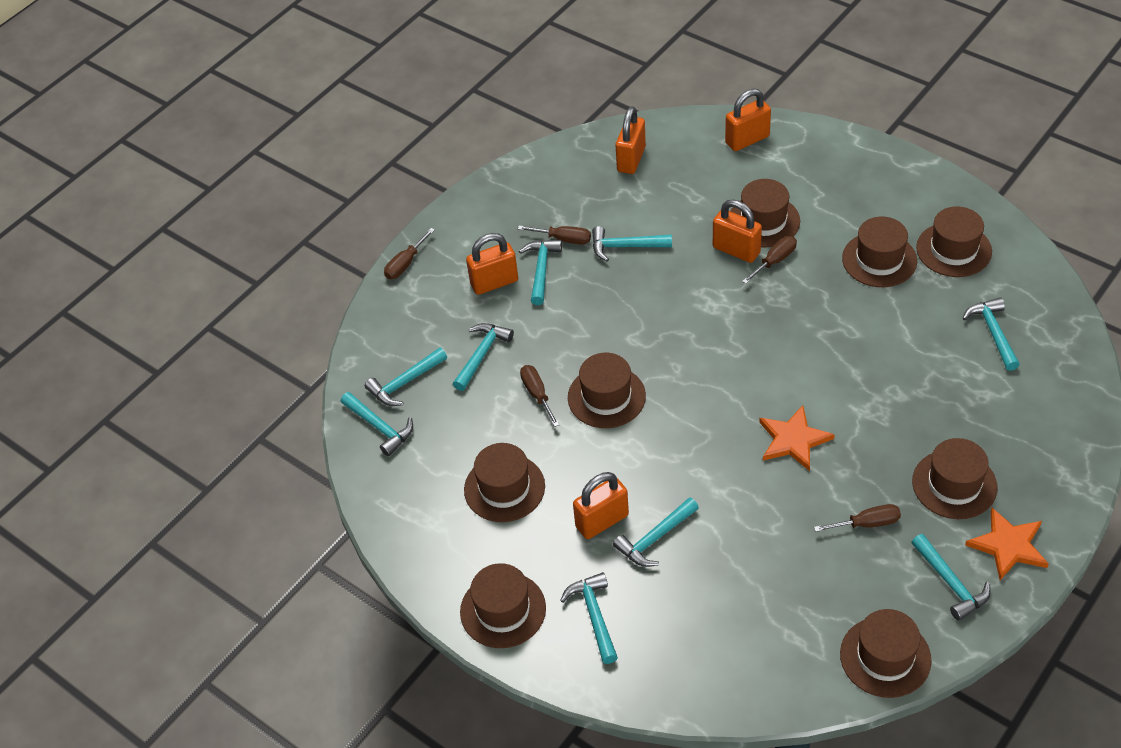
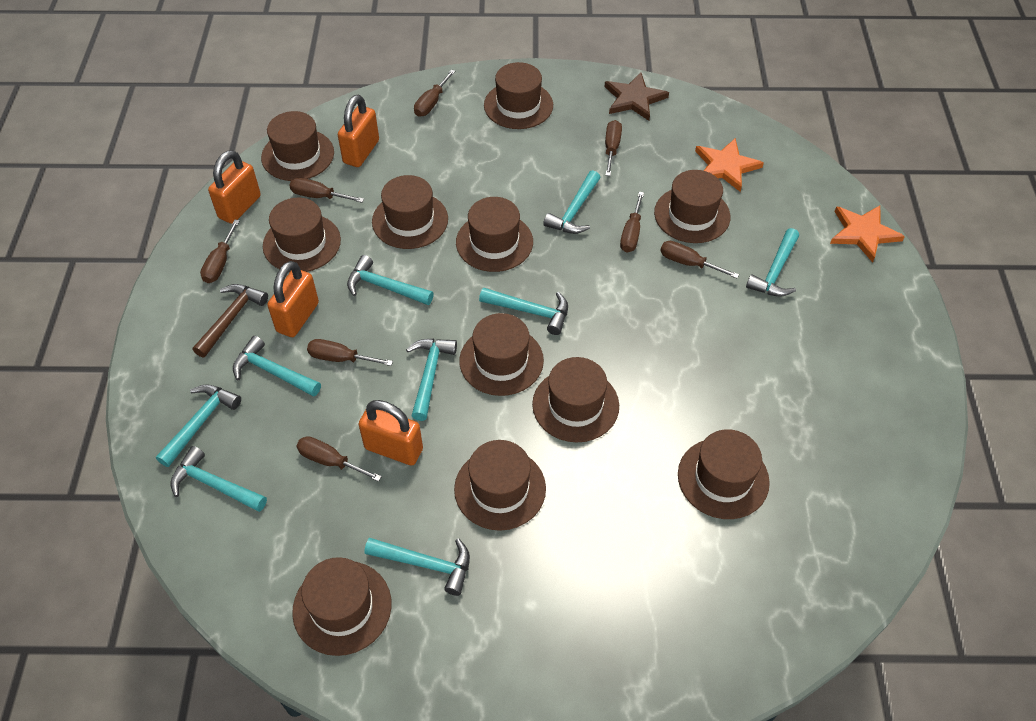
brown hammer: 0 -> 1
brown hat: 8 -> 11
brown screwdriver: 5 -> 8
brown star: 0 -> 1
orange padlock: 5 -> 4

